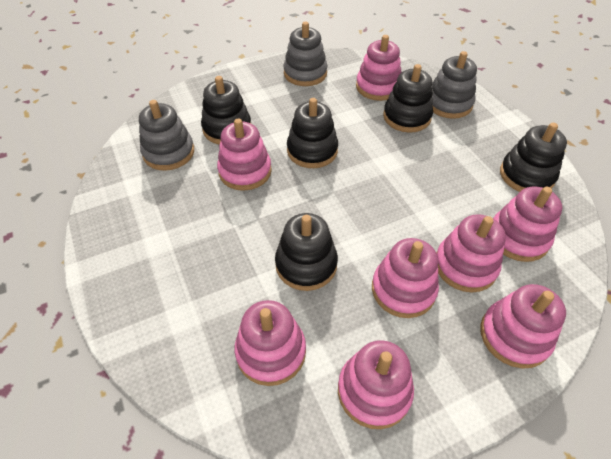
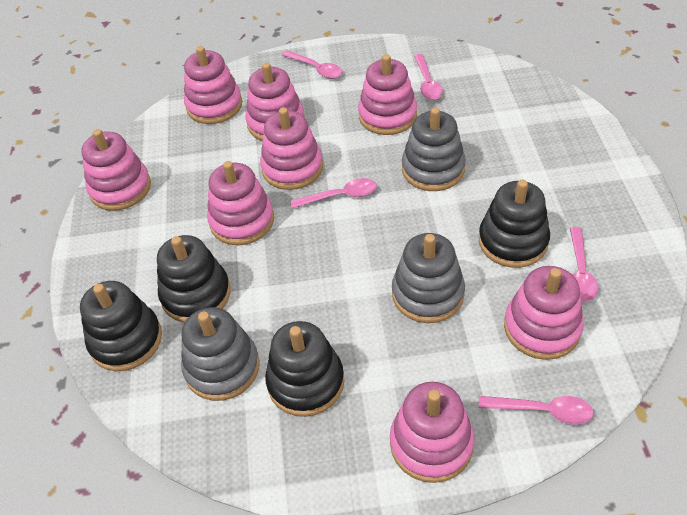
black stacking toy: 5 -> 4
pink spoon: 0 -> 5

